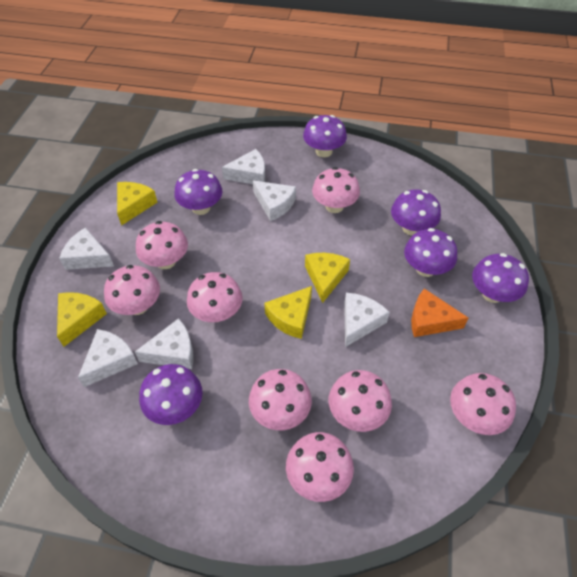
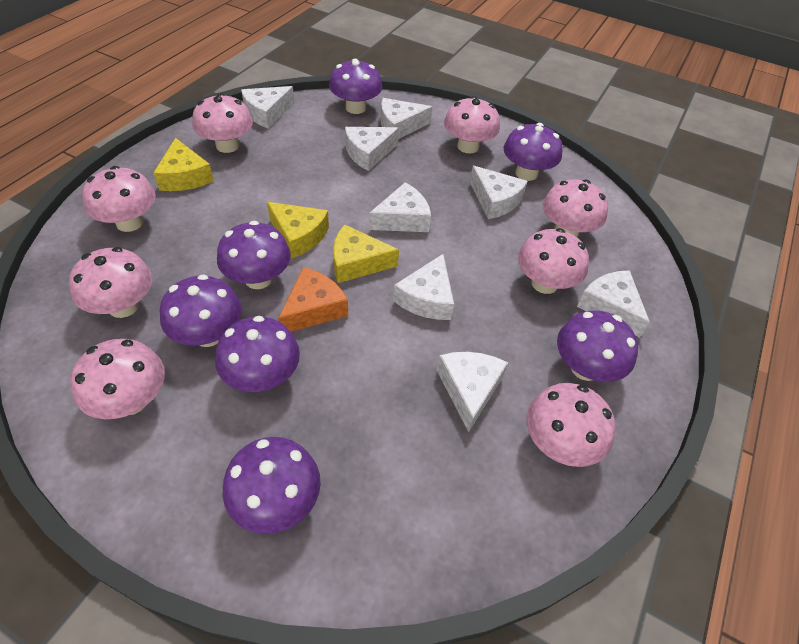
purple mushroom: 6 -> 7
white cheese: 6 -> 8
yellow cheese: 4 -> 3

